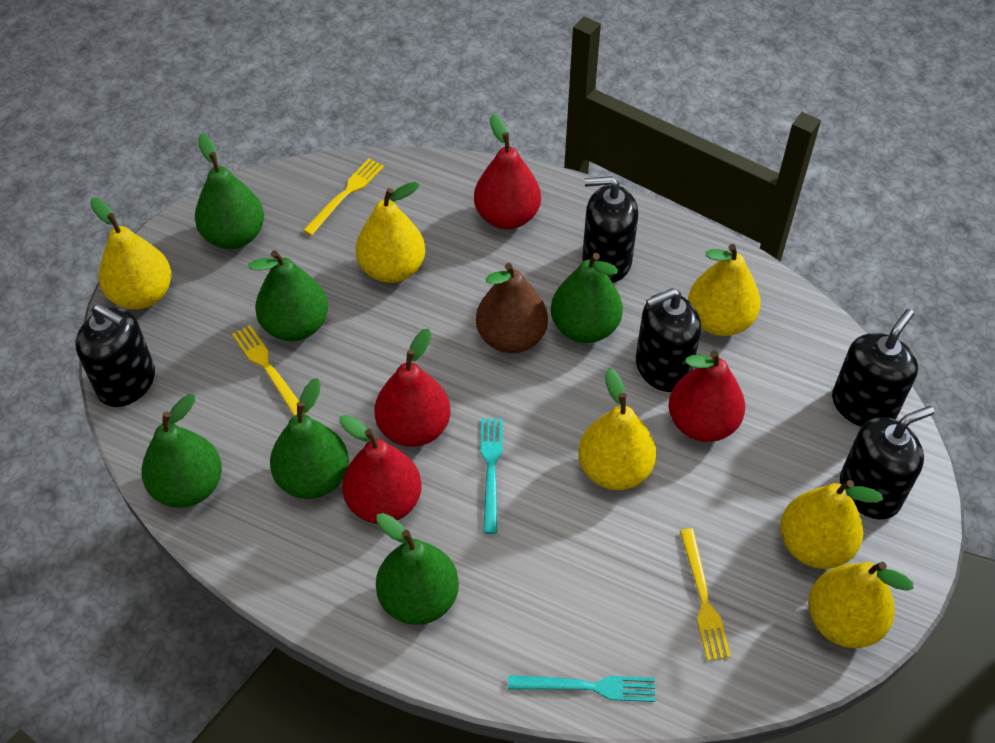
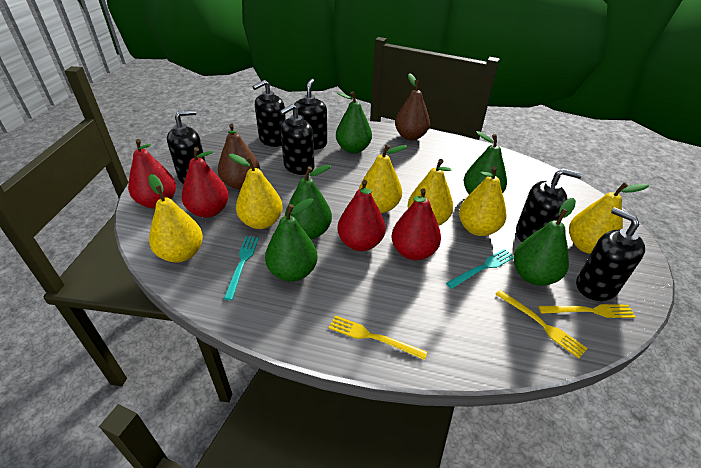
black soap dispenser: 5 -> 6
brown pear: 1 -> 2
green pear: 6 -> 5

